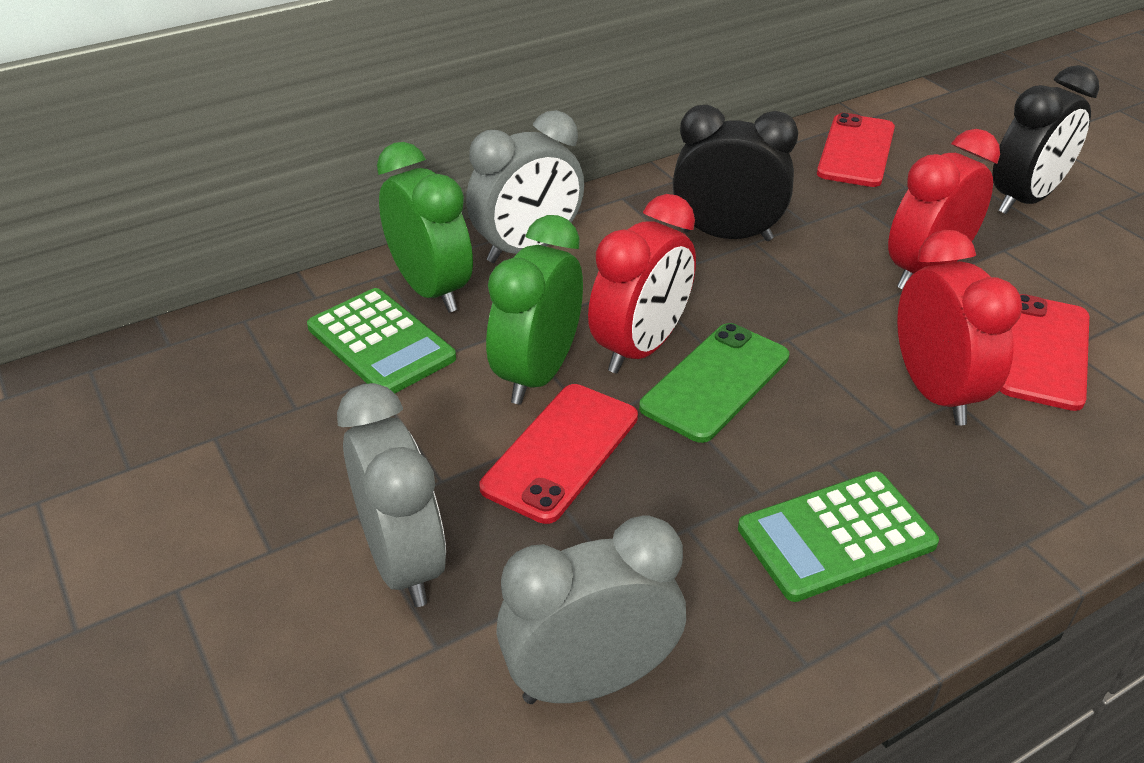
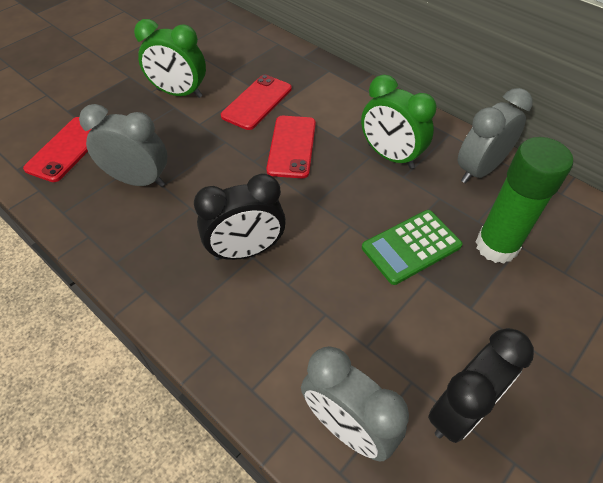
green calculator: 2 -> 1
green glue stick: 0 -> 1
green phone: 1 -> 0
red clock: 3 -> 0

